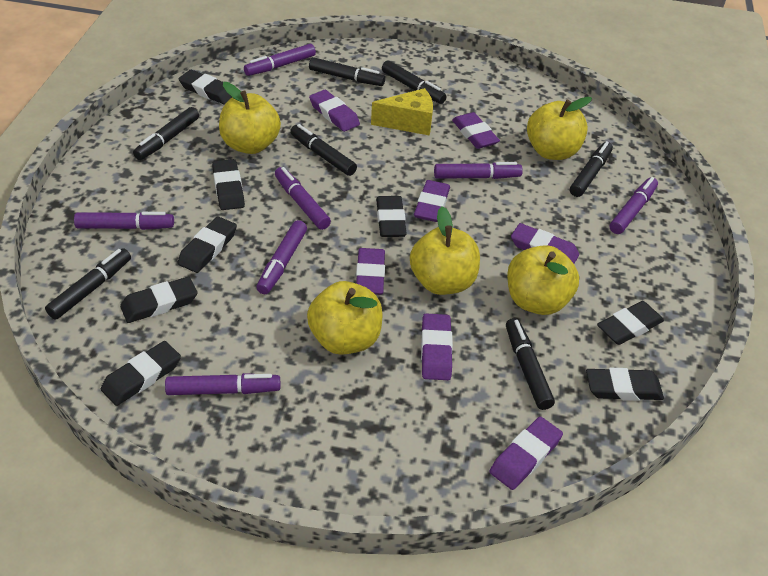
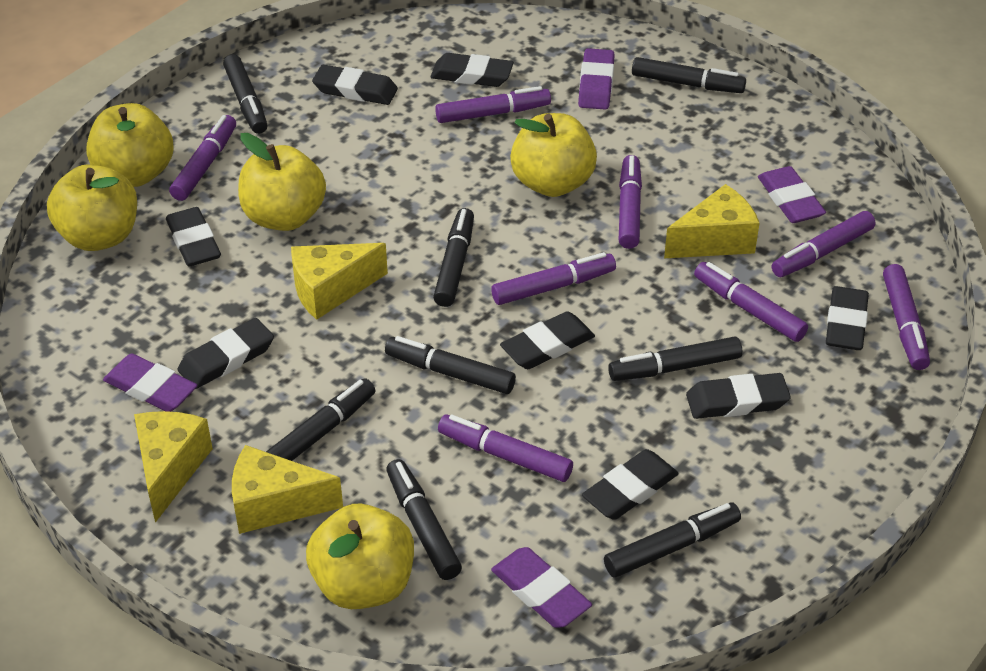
black marker: 7 -> 8
purple eraser: 7 -> 4
purple marker: 7 -> 8
yellow cheese: 1 -> 4

